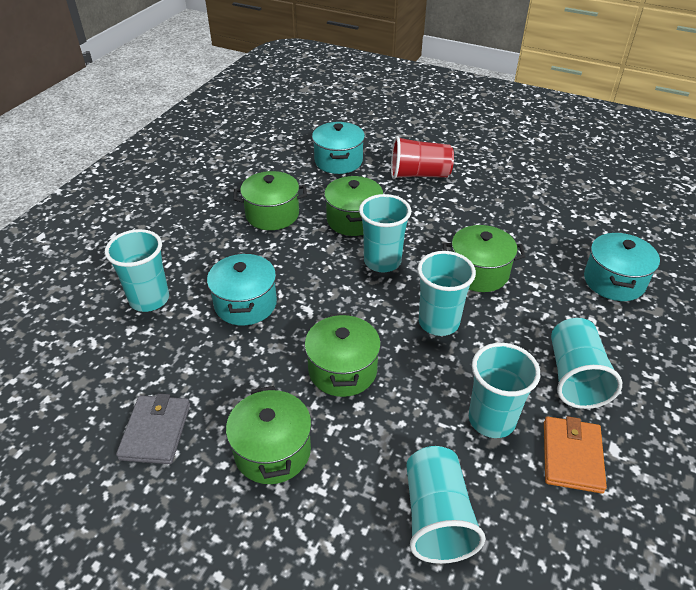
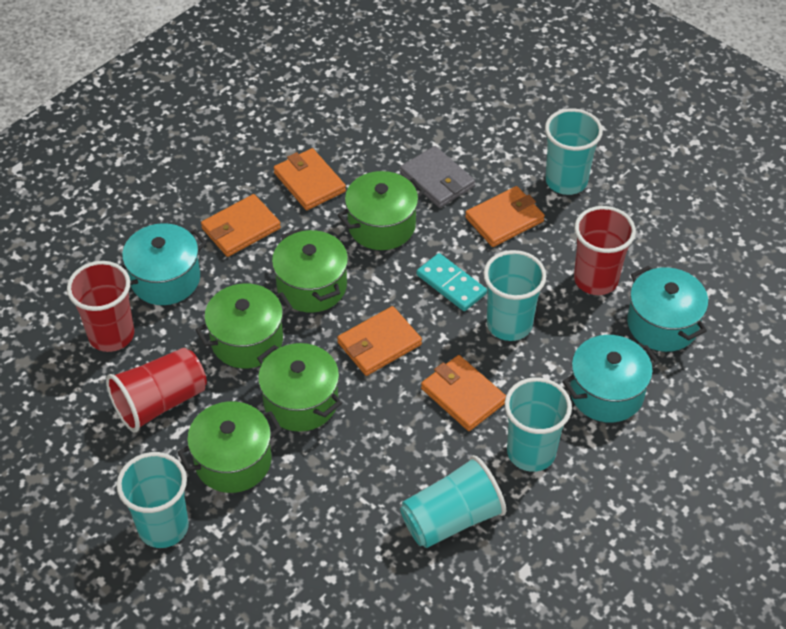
orange wallet: 1 -> 5
red cup: 1 -> 3
turquoise cup: 6 -> 5
turquoise domino: 0 -> 1

